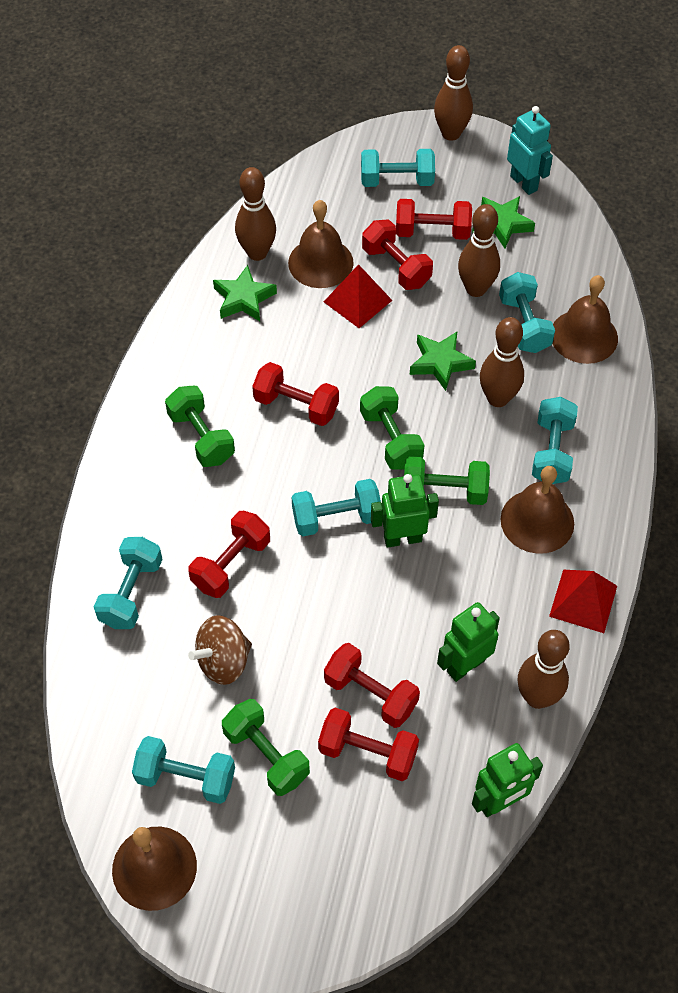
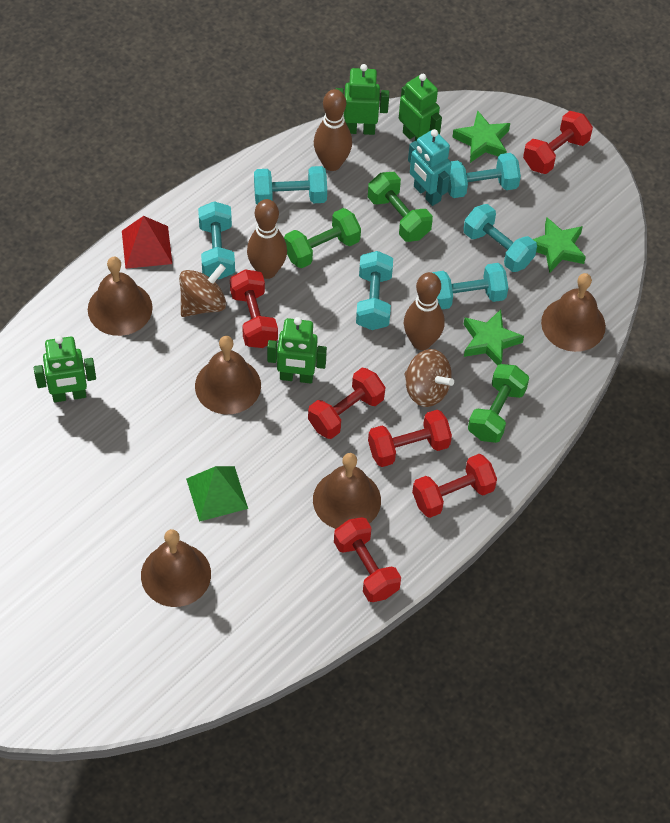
brown bell: 4 -> 5
brown bowling pin: 5 -> 3
brown spinning top: 1 -> 2
green dumbbell: 4 -> 3
green pyramid: 0 -> 1
green robot: 3 -> 4
red pyramid: 2 -> 1

